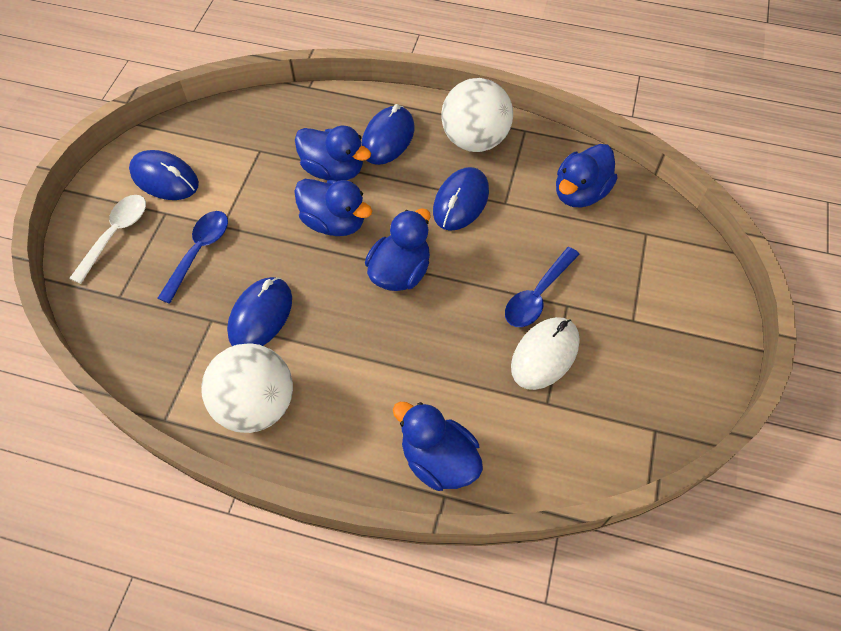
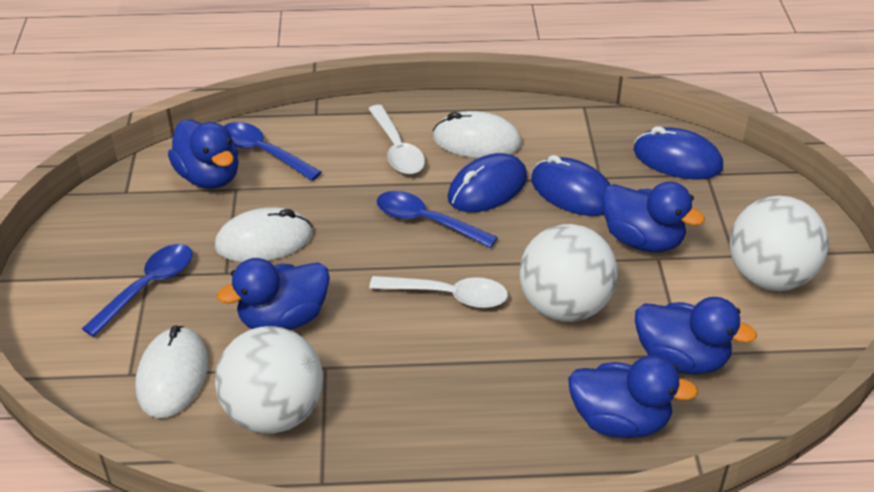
blue mouse: 4 -> 3
blue spoon: 2 -> 3
white ball: 2 -> 3
white mouse: 1 -> 3
white spoon: 1 -> 2

